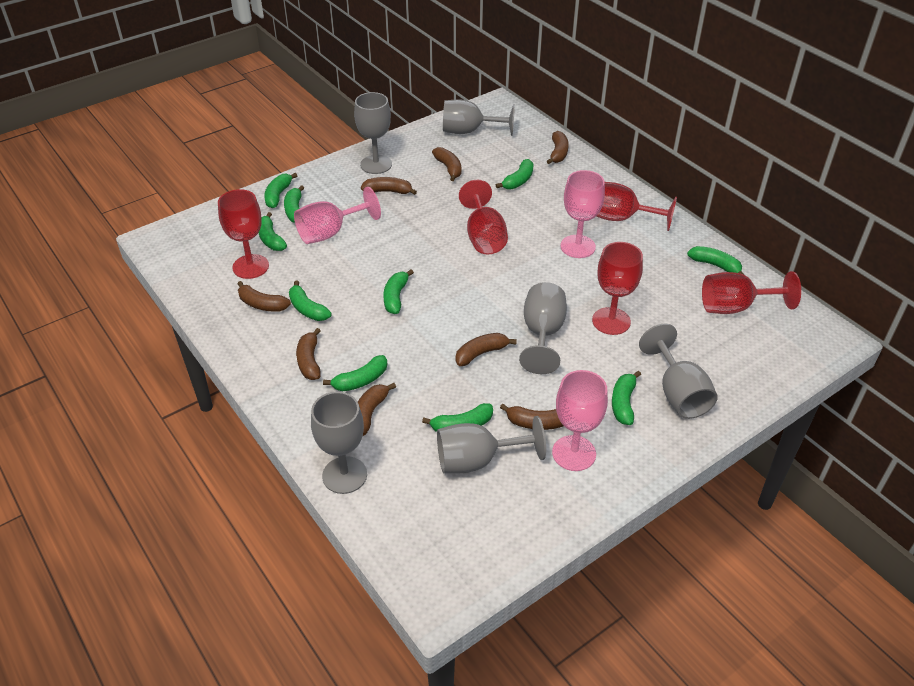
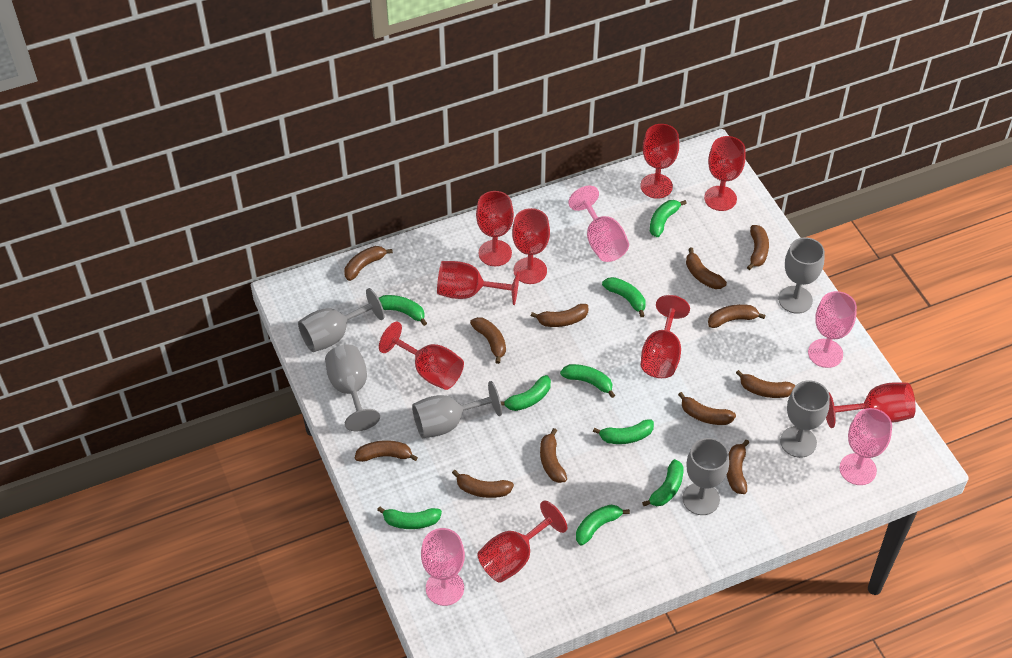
brown banana: 8 -> 12
green banana: 10 -> 9
pink goblet: 3 -> 4
red goblet: 5 -> 9

